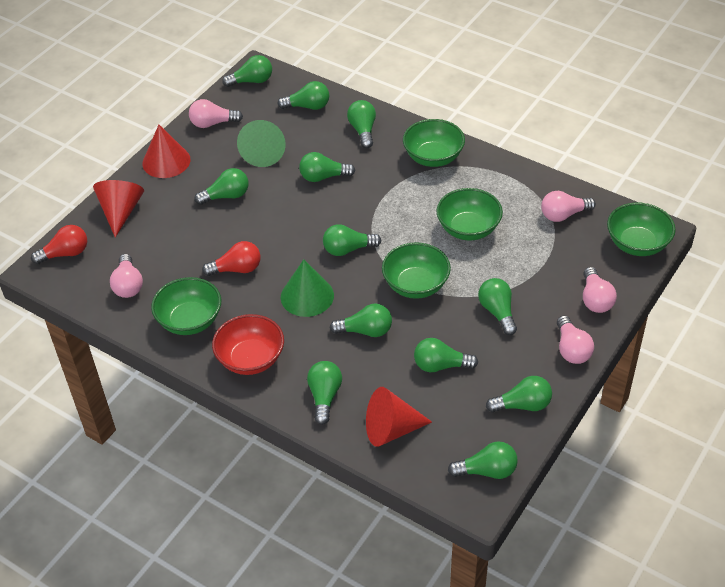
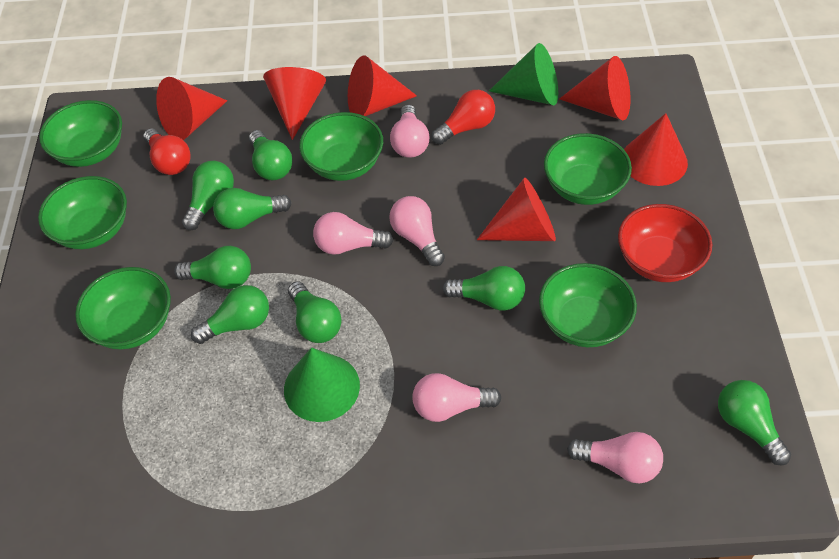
green bowl: 5 -> 6
green light bulb: 12 -> 8
red cone: 3 -> 6

